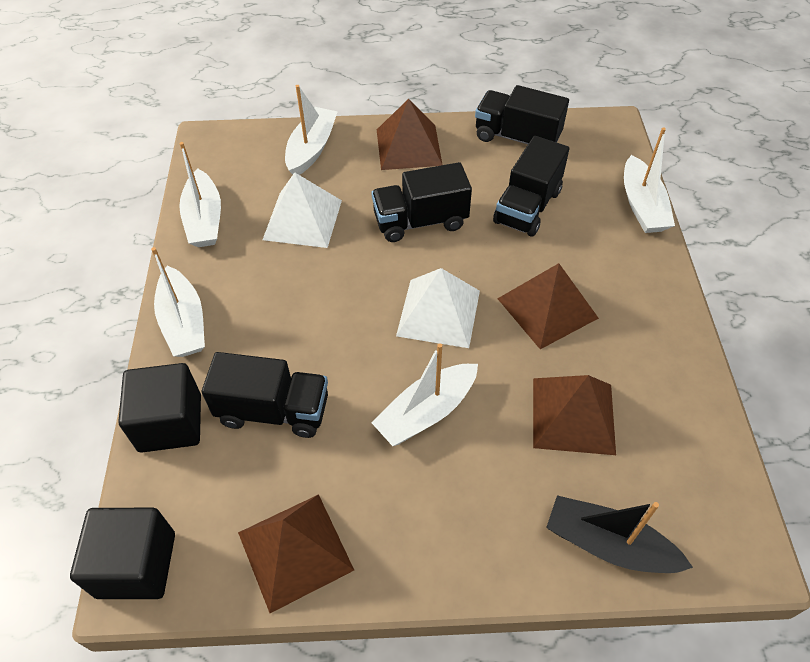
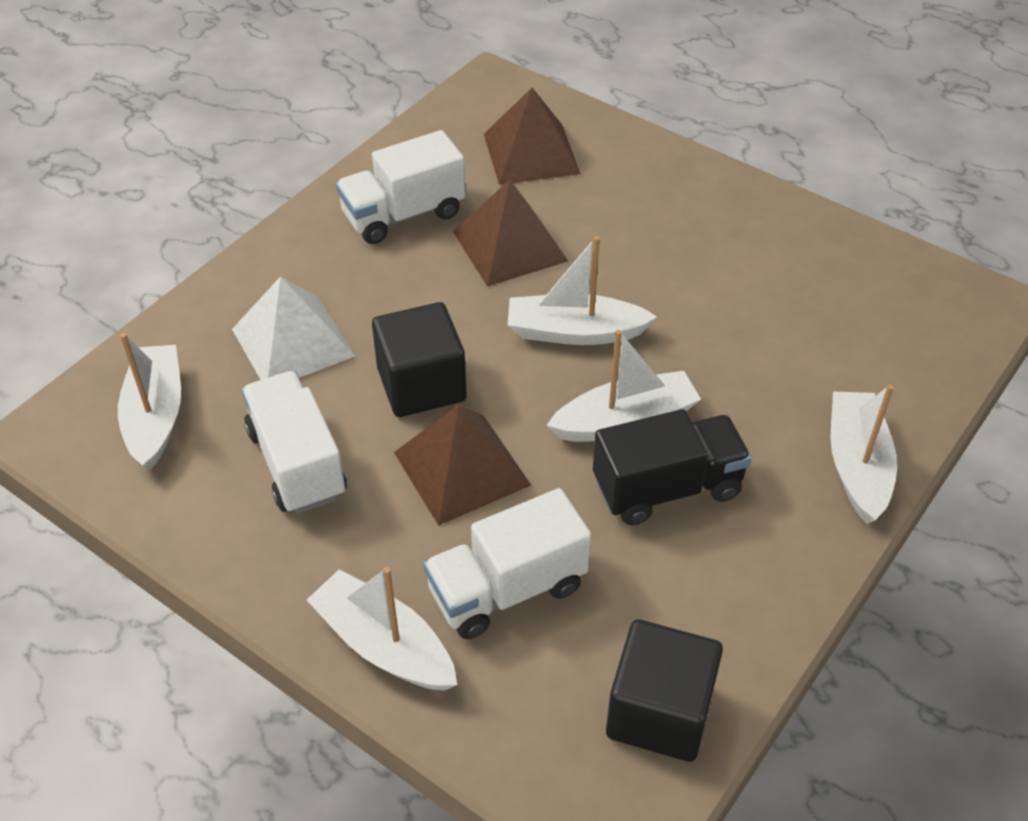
black boat: 1 -> 0
black truck: 4 -> 1
brown pyramid: 4 -> 3
white pyramid: 2 -> 1
white truck: 0 -> 3

